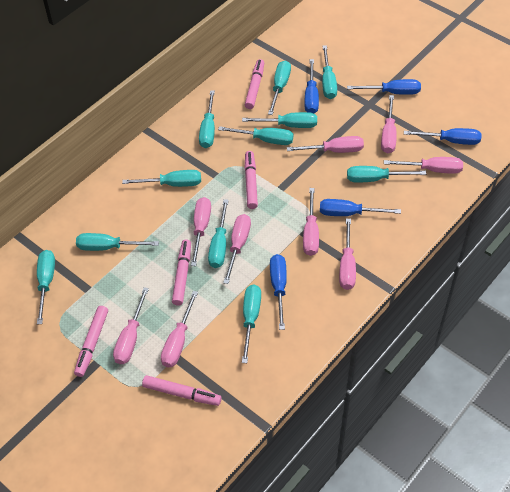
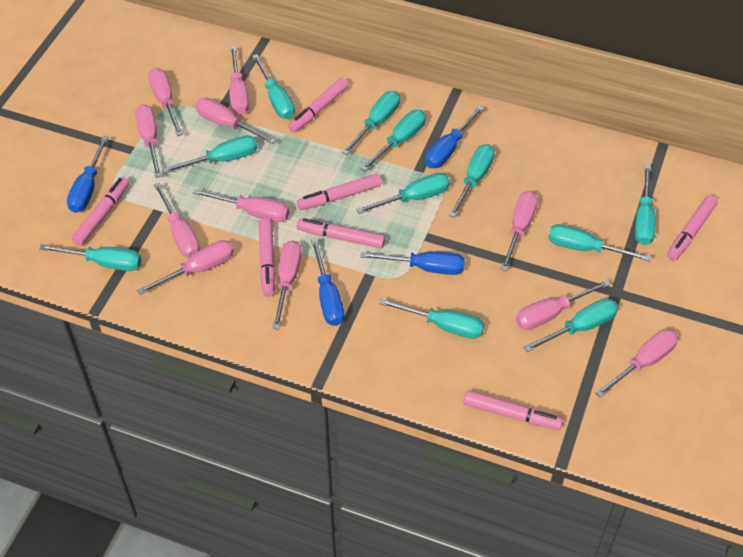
blue screwdriver: 5 -> 4
pink marker: 5 -> 7
pink screwdriver: 9 -> 11

